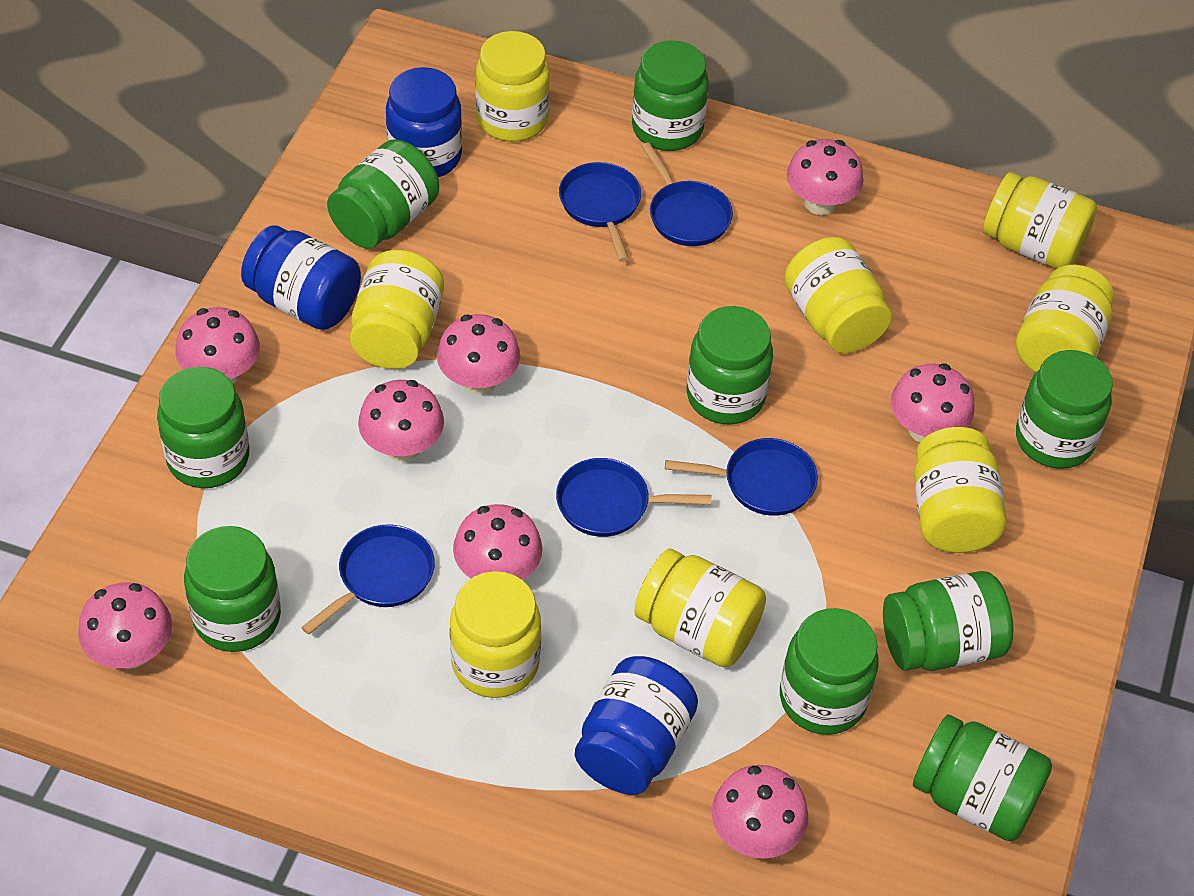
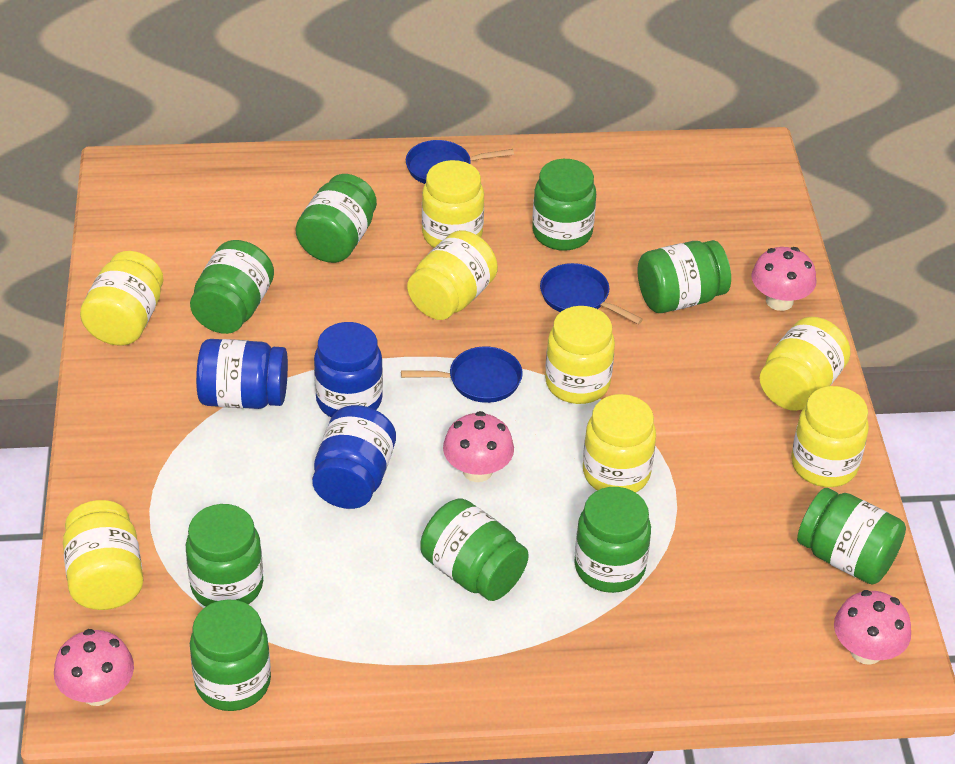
blue pan: 5 -> 3
pink mushroom: 8 -> 4

